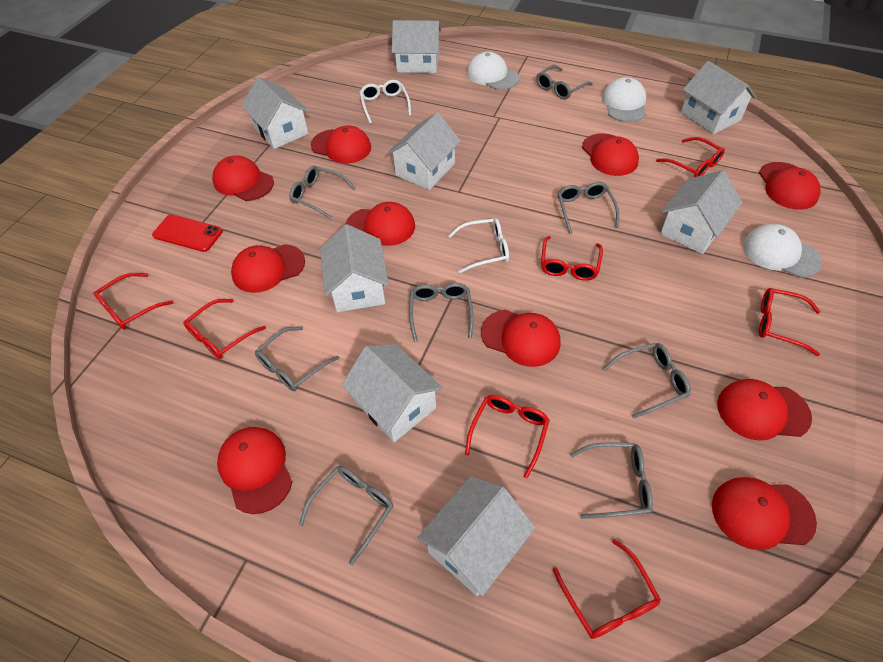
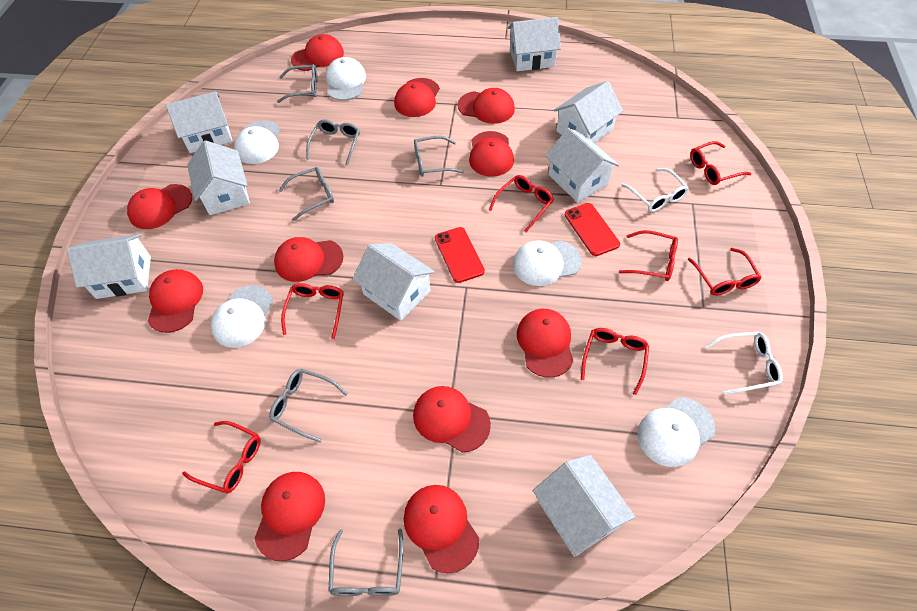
grey glasses: 8 -> 6
red cap: 10 -> 11
red phone: 1 -> 2
white cap: 3 -> 5

